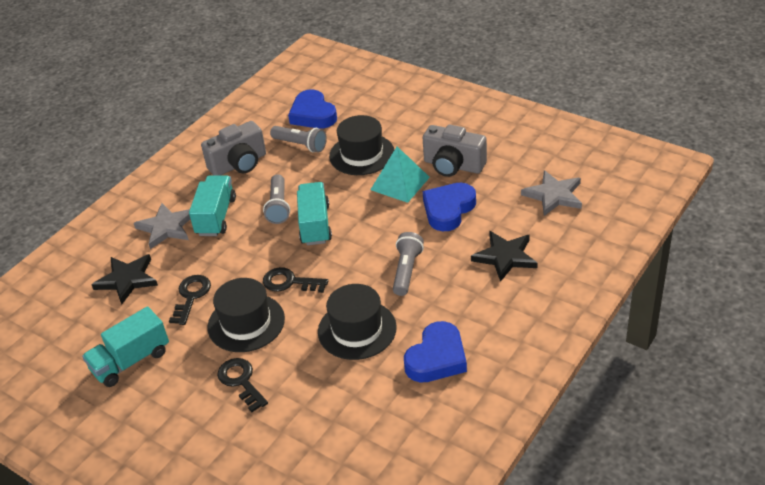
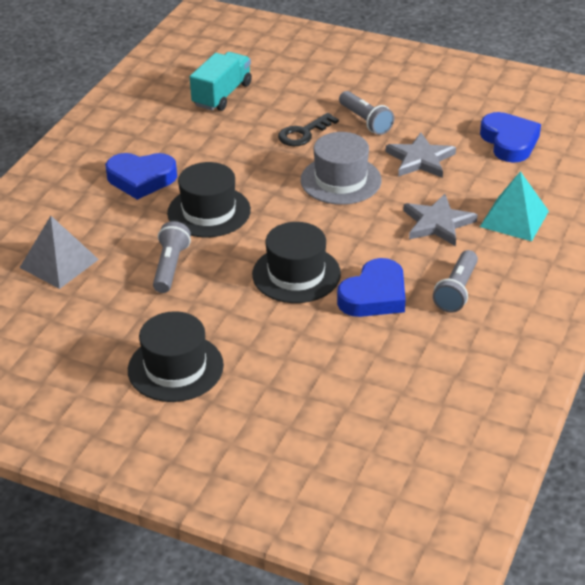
black key: 3 -> 1
black star: 2 -> 0
grey camera: 2 -> 0
grey hat: 0 -> 1
grey pyramid: 0 -> 1
turquoise truck: 3 -> 1

